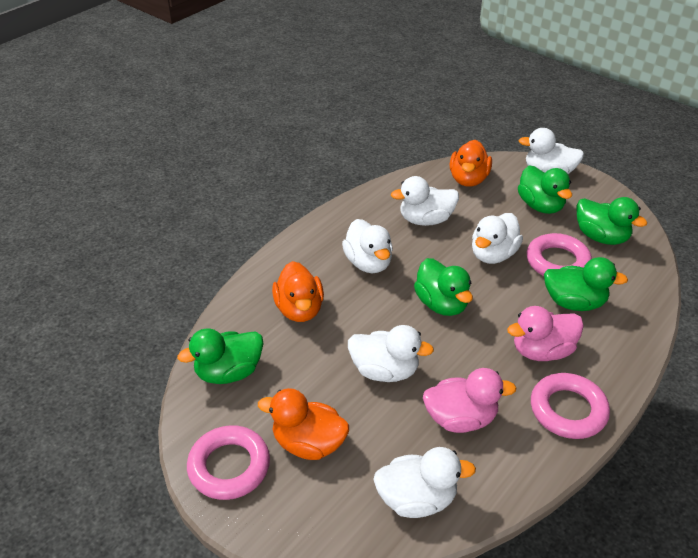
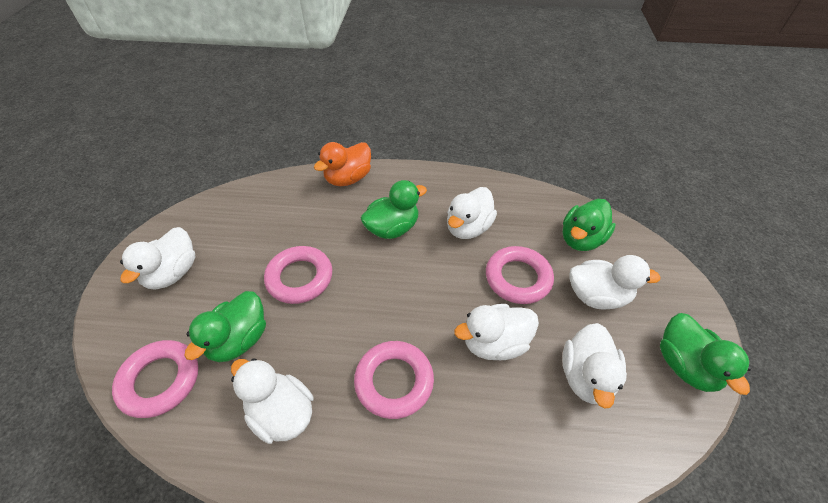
green duck: 5 -> 4
orange duck: 3 -> 1
pink duck: 2 -> 0
pink ring: 3 -> 4

